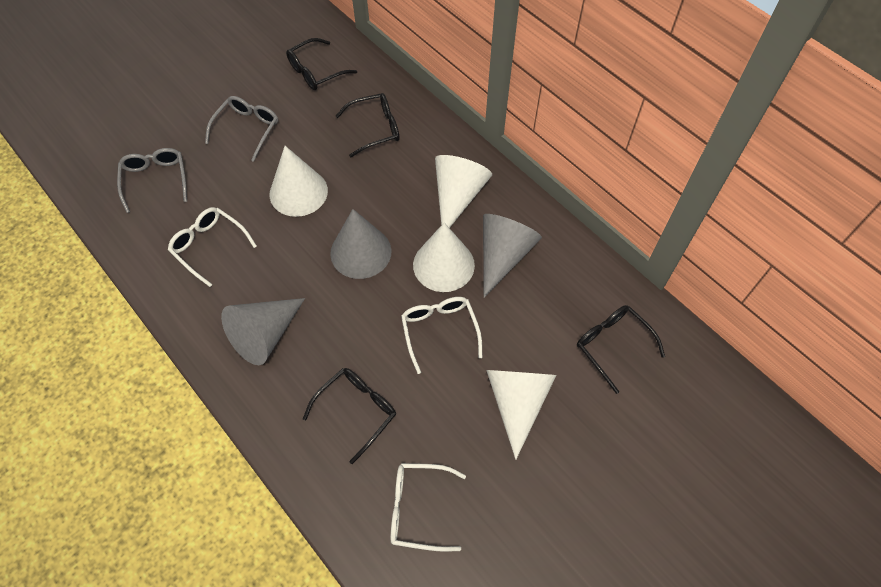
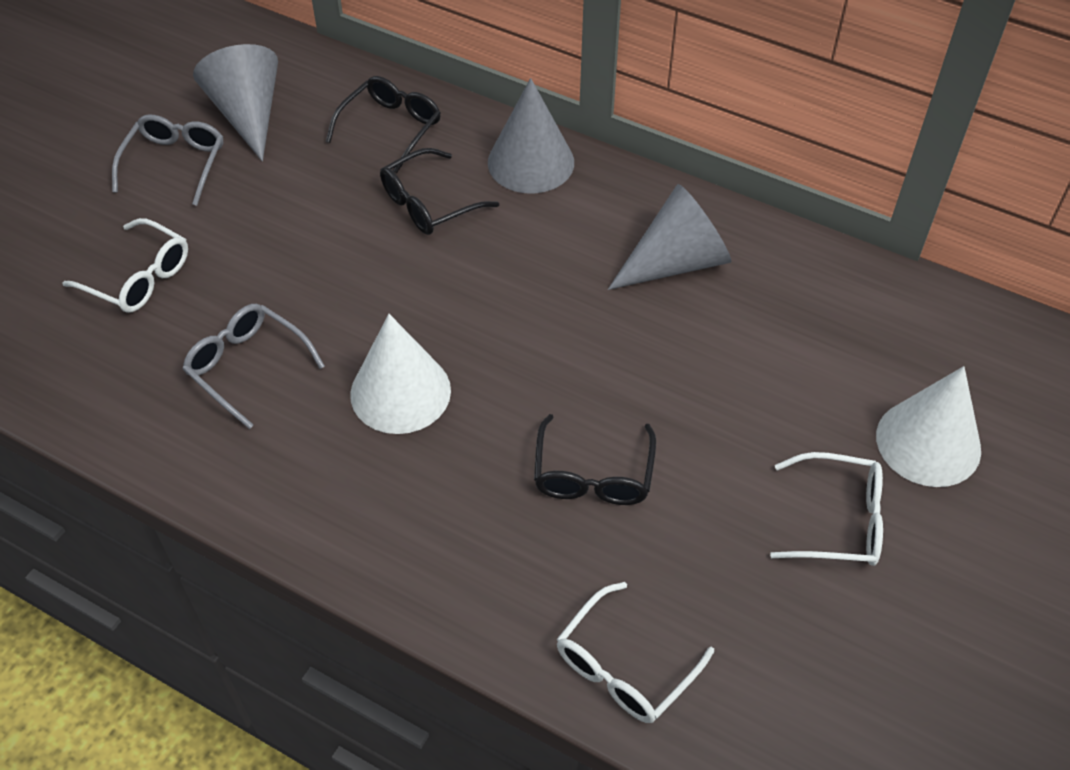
black glasses: 4 -> 3
white cone: 4 -> 2

